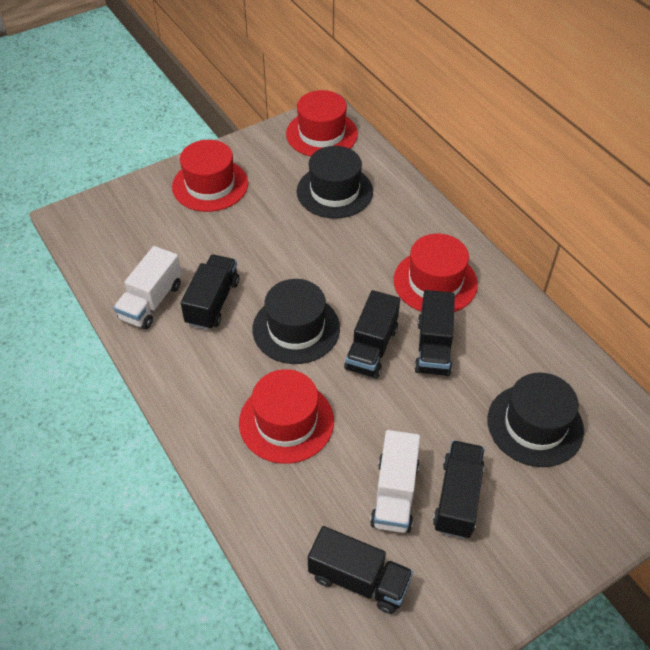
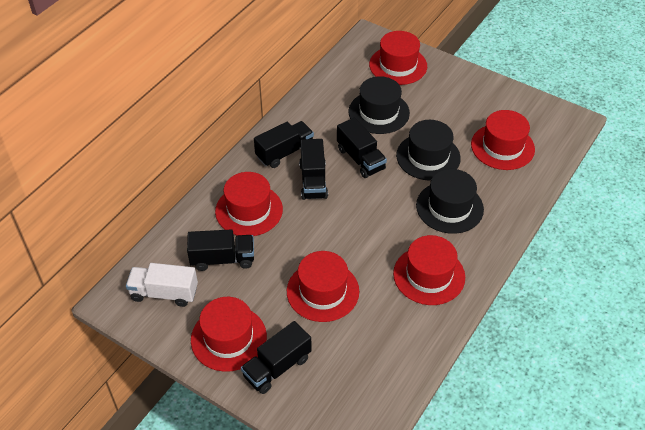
red hat: 4 -> 6
white truck: 2 -> 1

